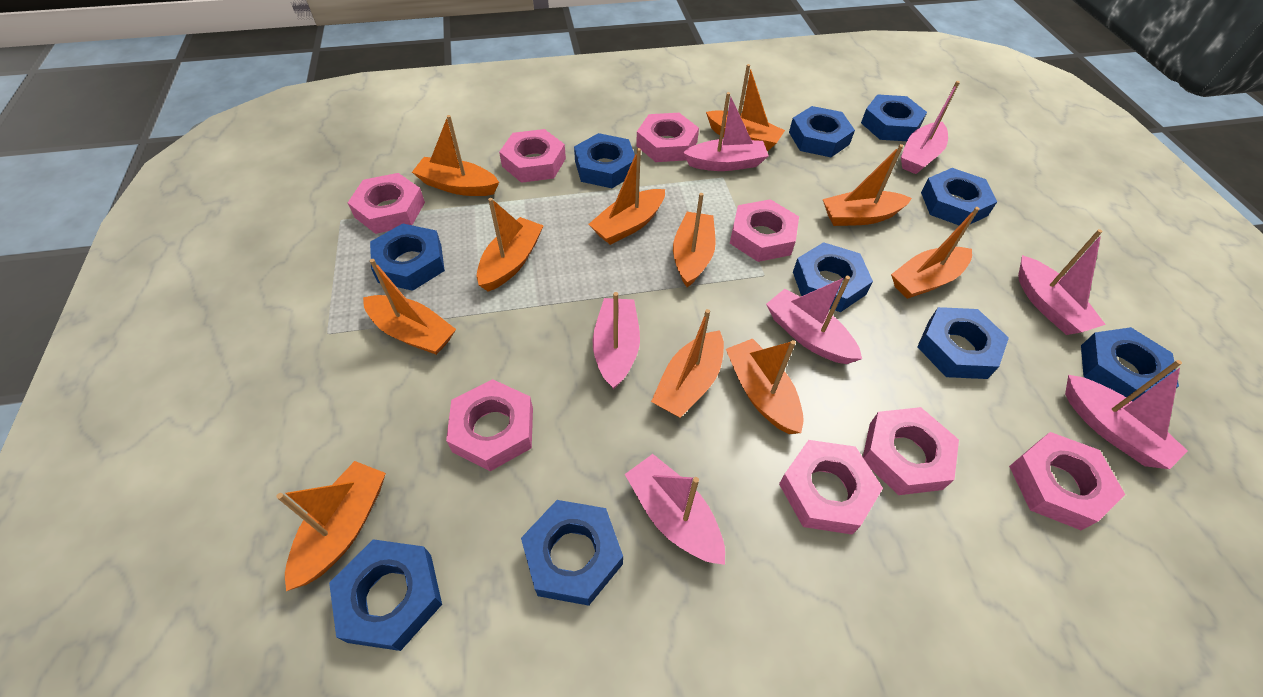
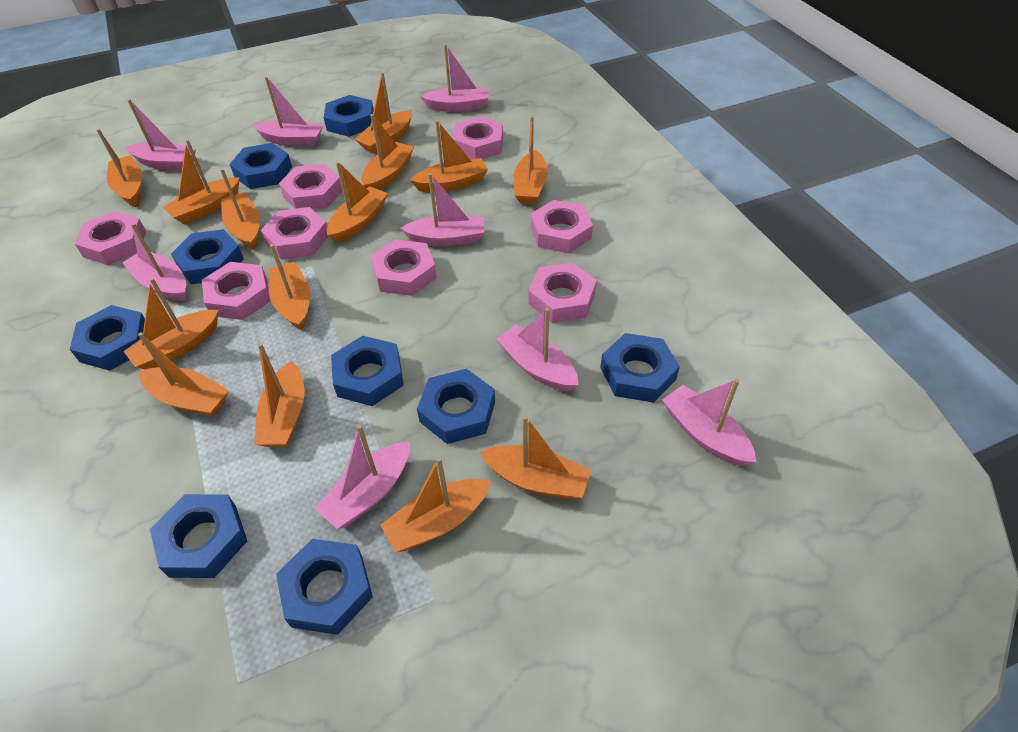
blue nut: 10 -> 9
orange boat: 11 -> 14
pink boat: 7 -> 8

